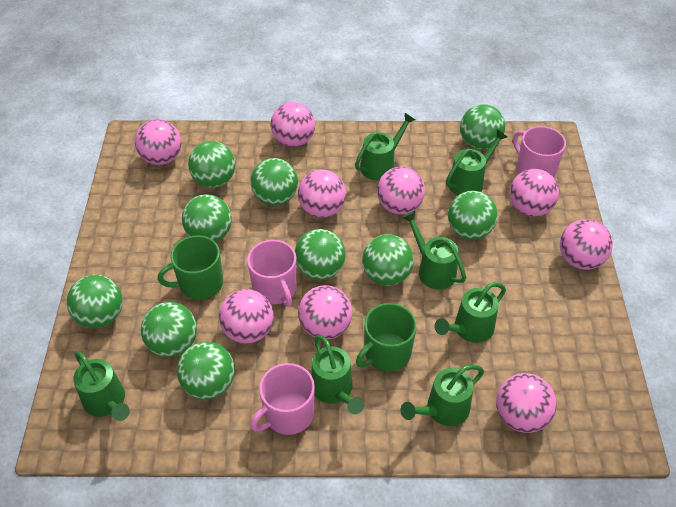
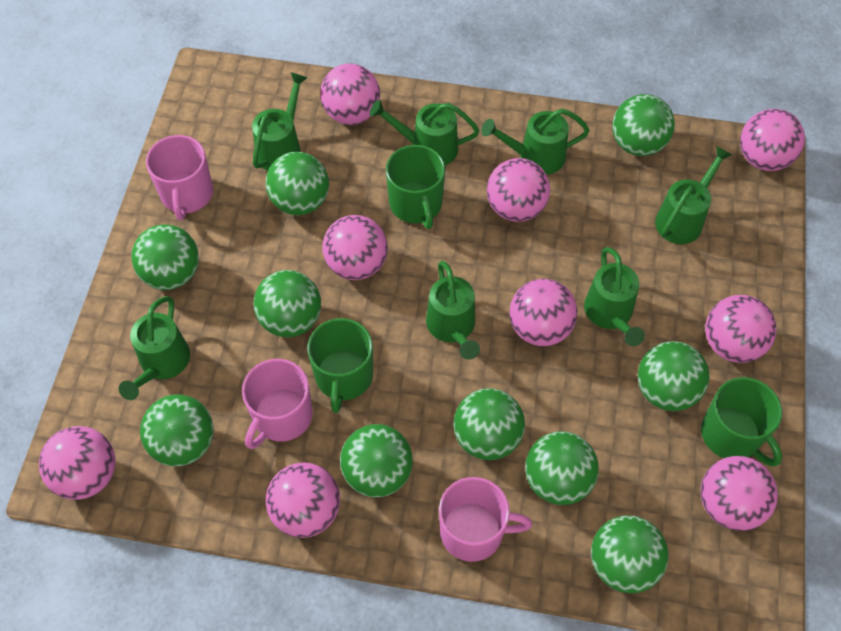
green mug: 2 -> 3

